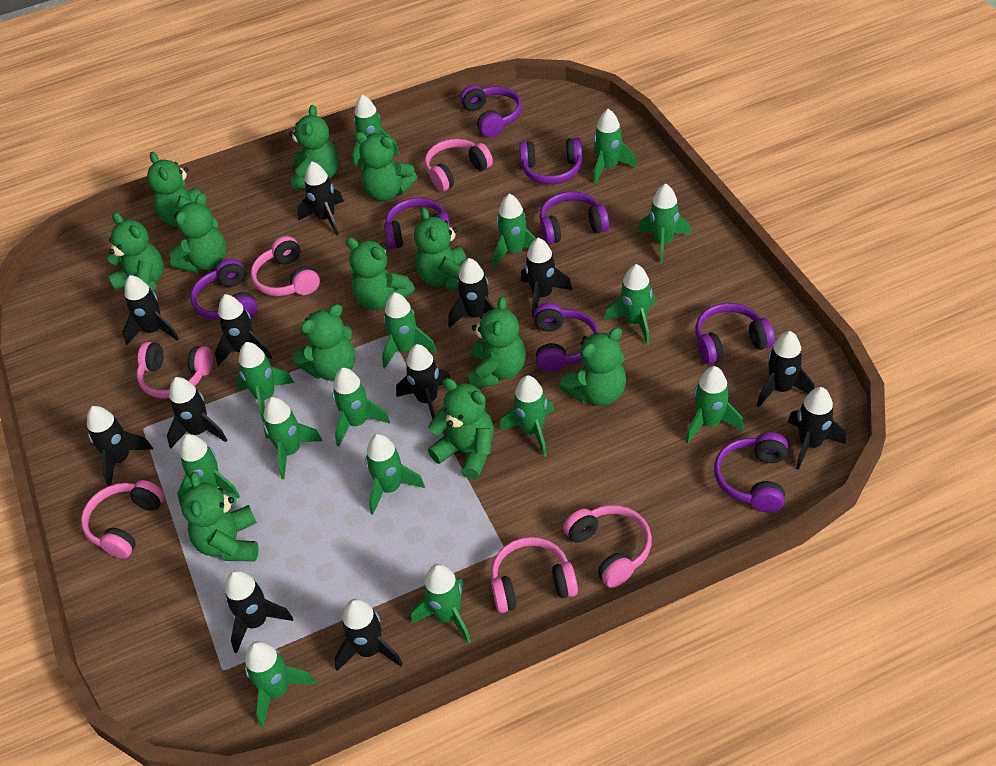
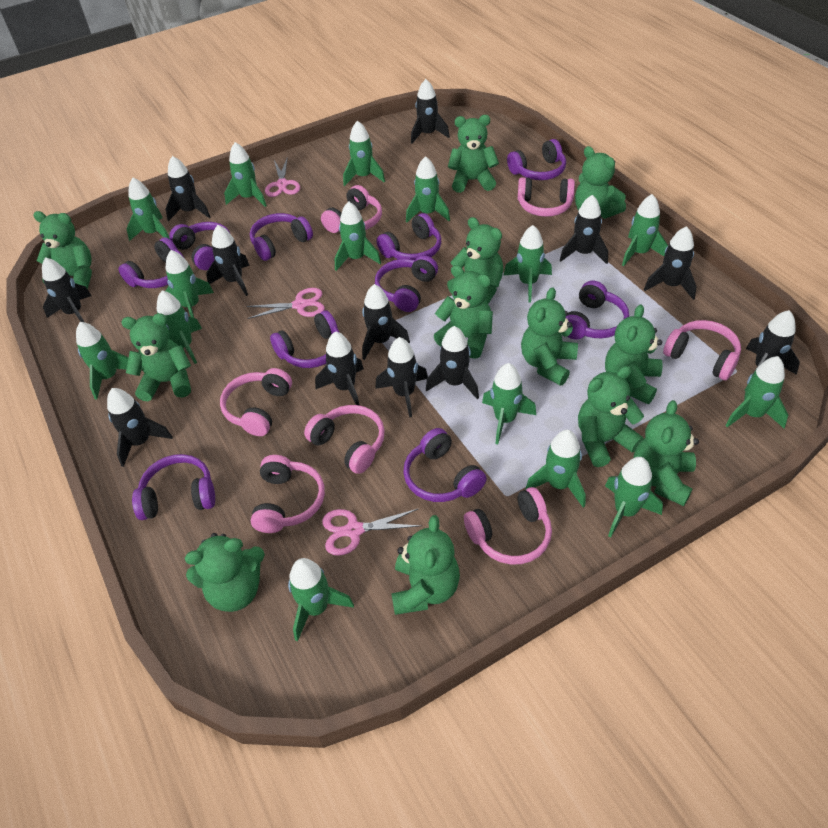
pink headphones: 6 -> 7
pink scissors: 0 -> 3
purple headphones: 8 -> 10

